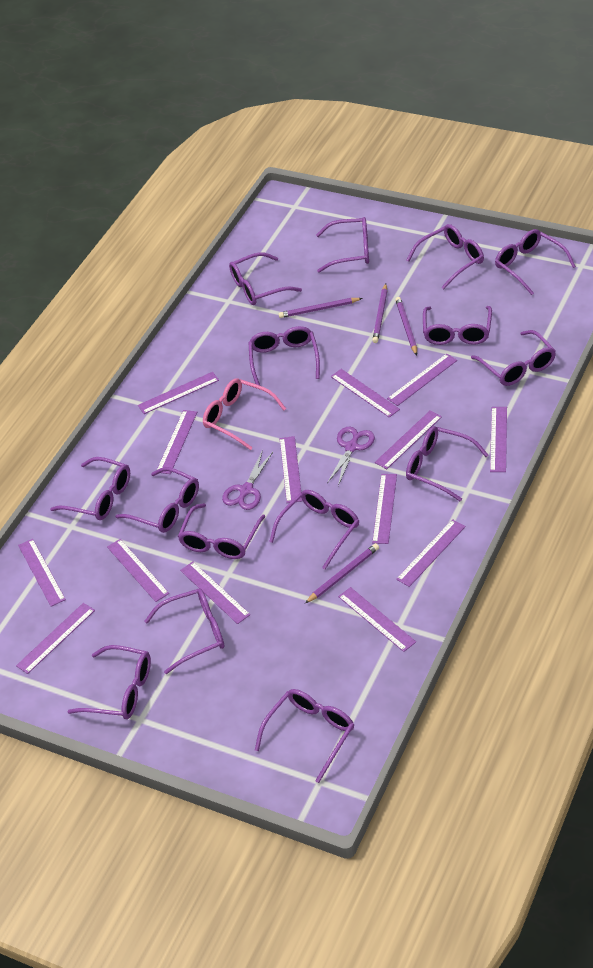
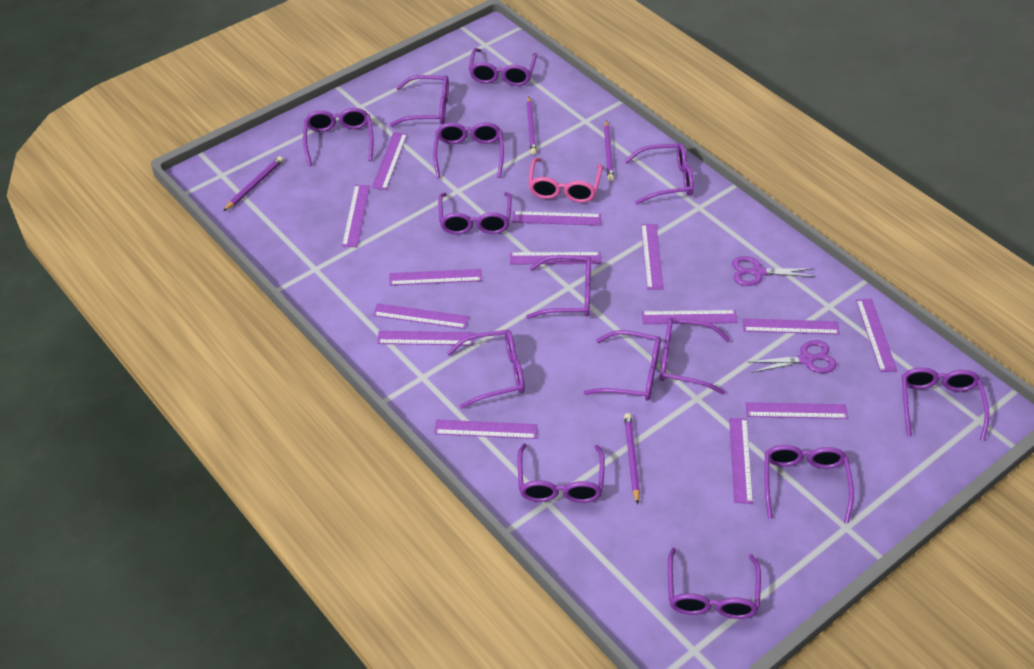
purple glasses: 15 -> 14

